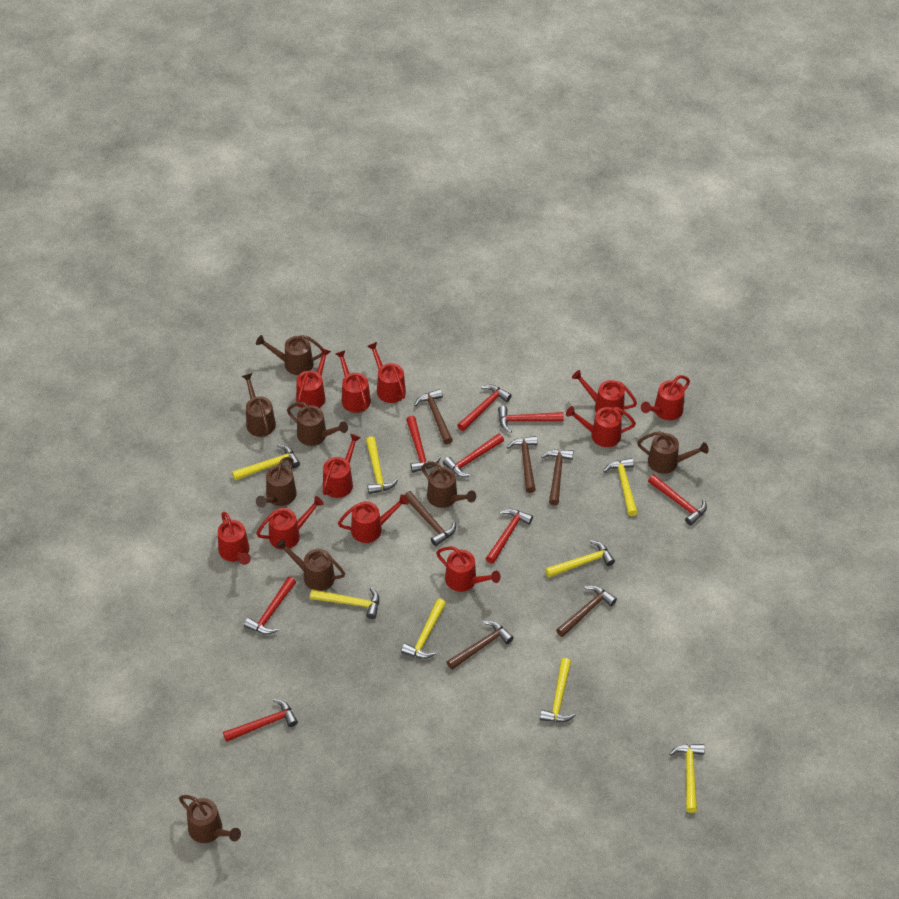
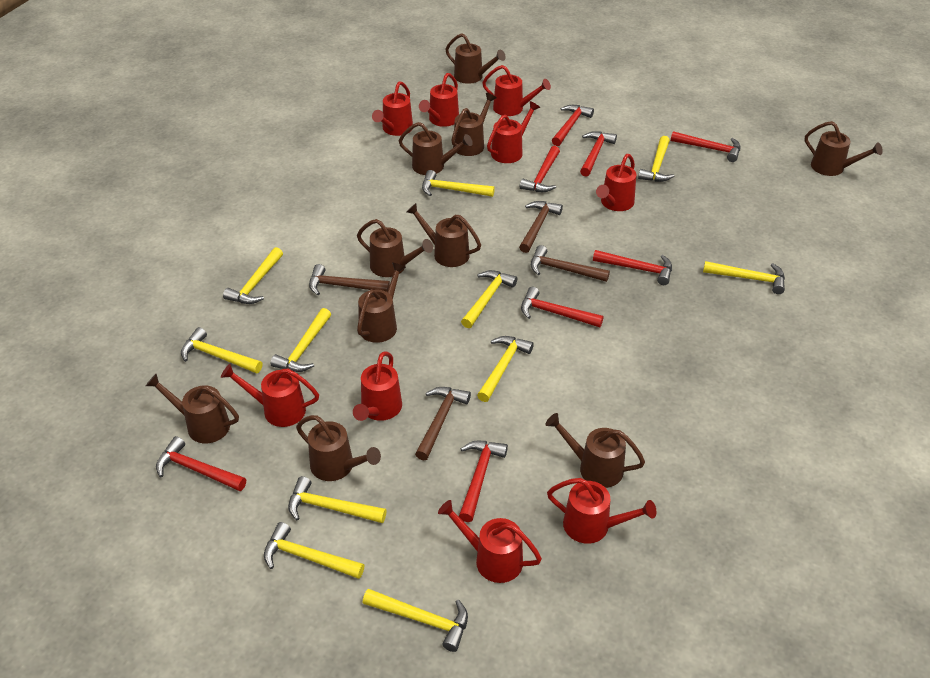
brown hammer: 6 -> 4
brown watering can: 8 -> 10
red watering can: 11 -> 9
yellow hammer: 8 -> 11

